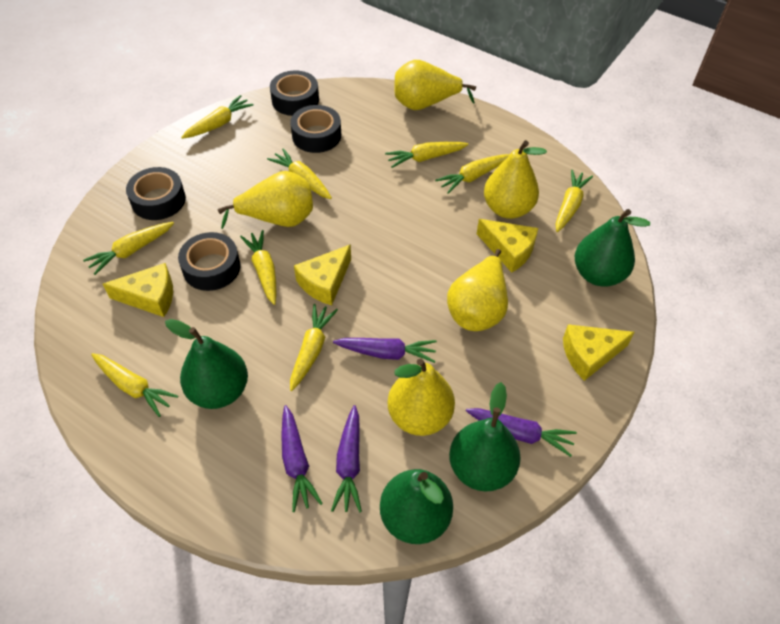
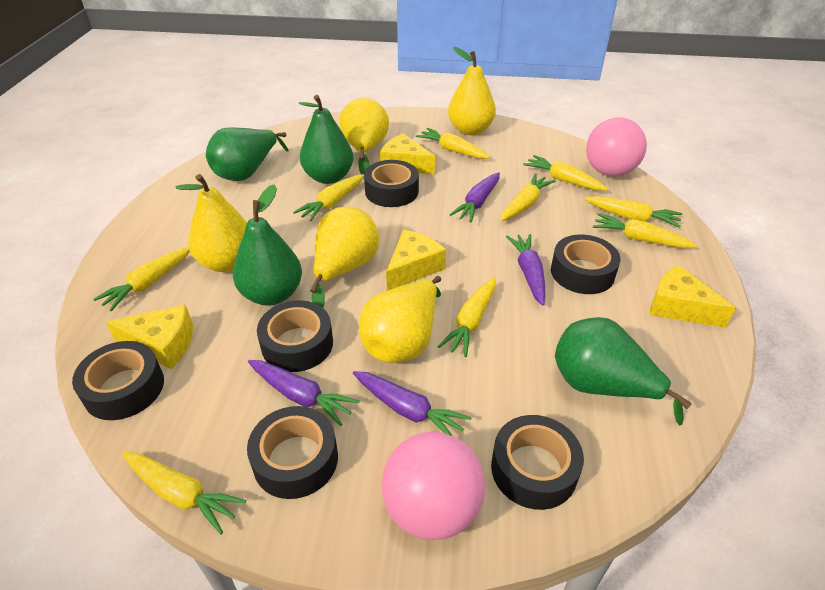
black tape: 4 -> 6
pink ball: 0 -> 2

